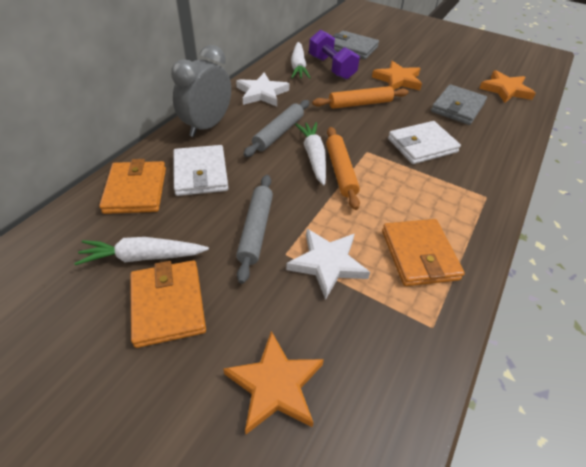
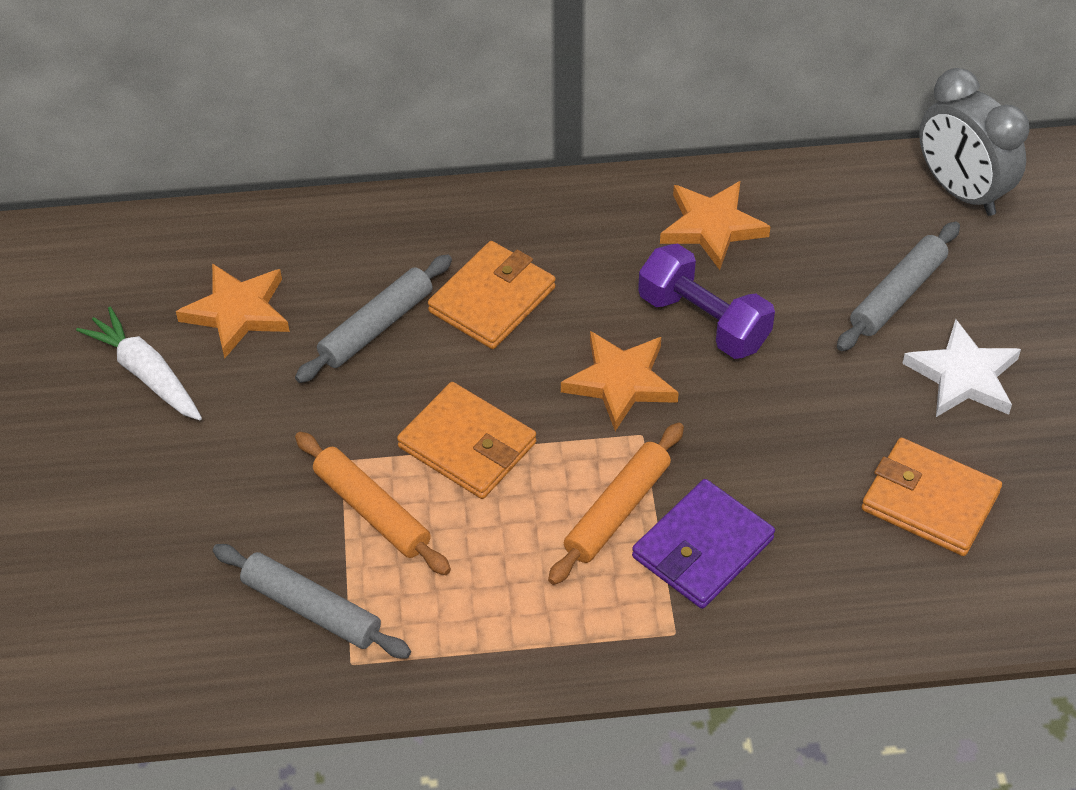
grey rolling pin: 2 -> 3
grey wallet: 2 -> 0
purple wallet: 0 -> 1
white carrot: 3 -> 1
white star: 2 -> 1
white wallet: 2 -> 0

